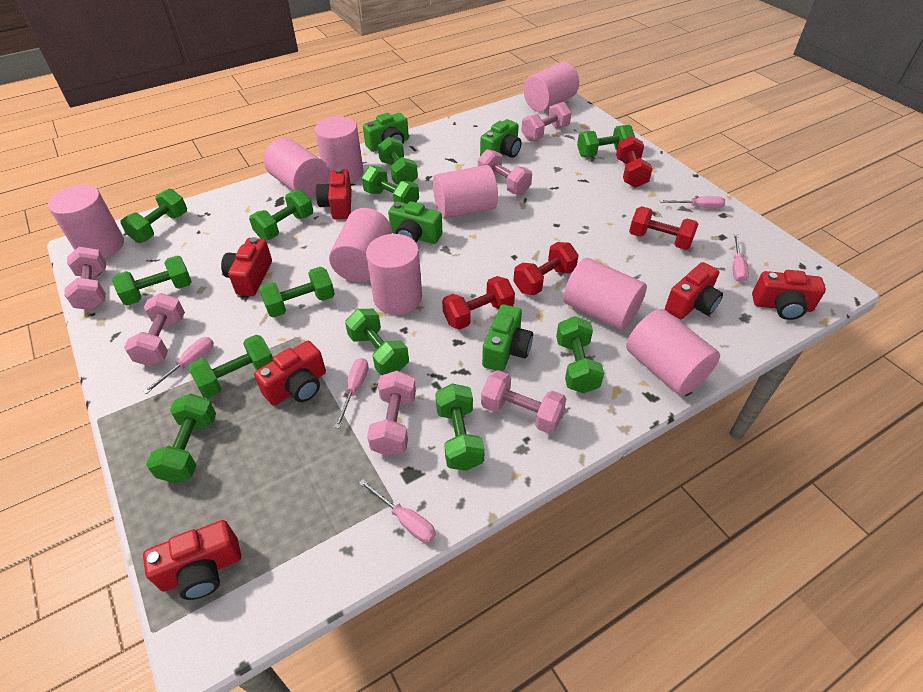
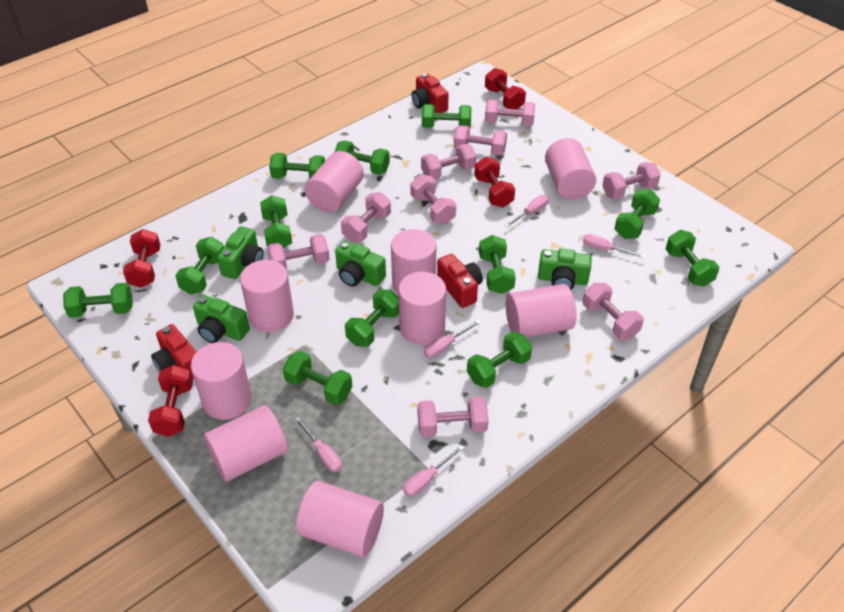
pink dumbbell: 6 -> 9
red camera: 6 -> 3

